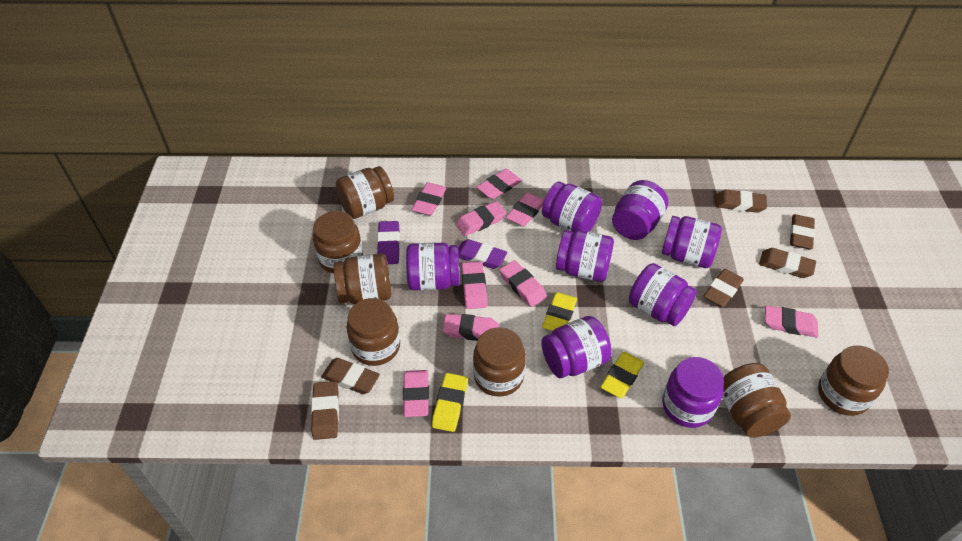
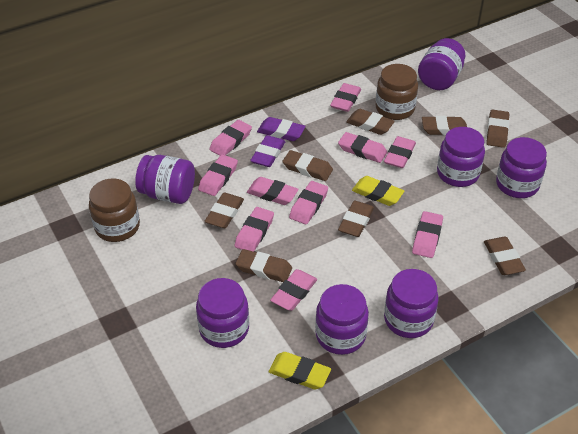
brown eraser: 6 -> 8
brown jar: 7 -> 2
pink eraser: 9 -> 10
purple jar: 8 -> 7
yellow eraser: 3 -> 2

